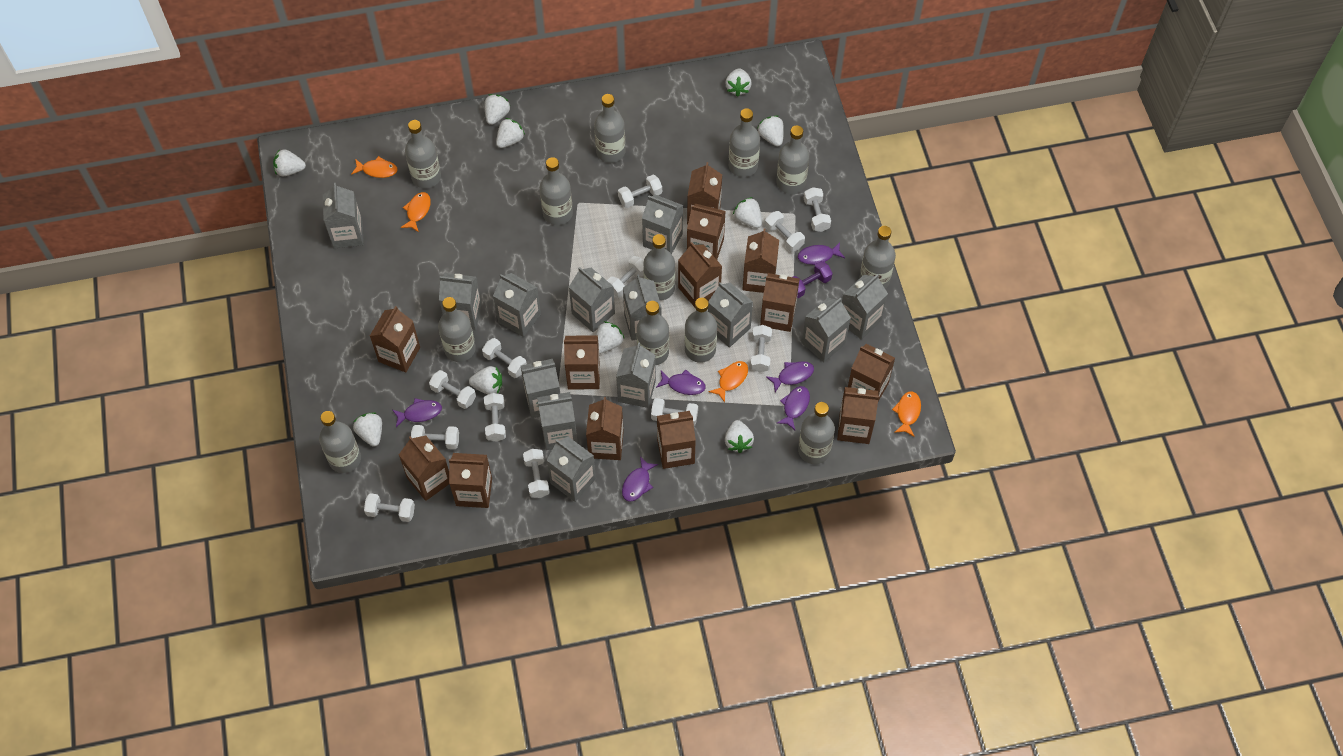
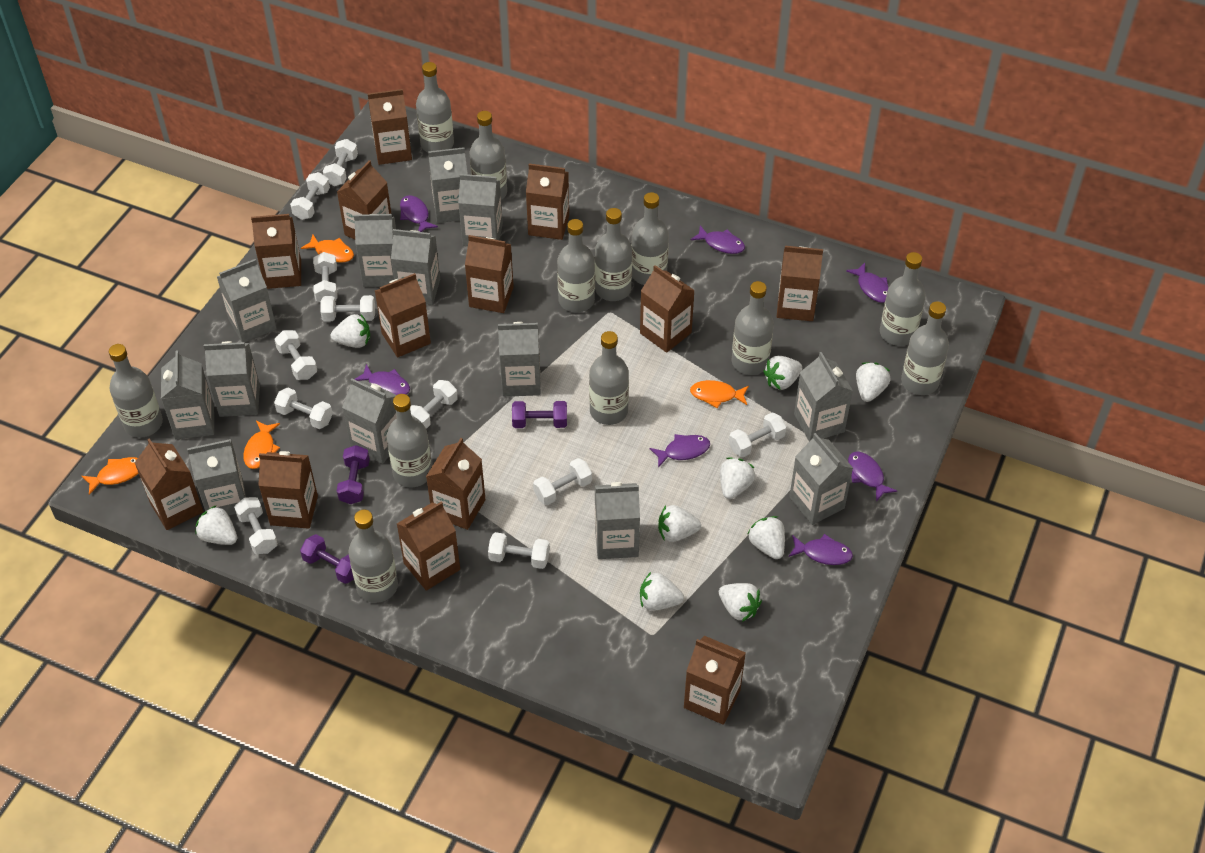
purple dumbbell: 1 -> 3
purple fish: 6 -> 7
white dumbbell: 12 -> 11
white strawberry: 10 -> 9

